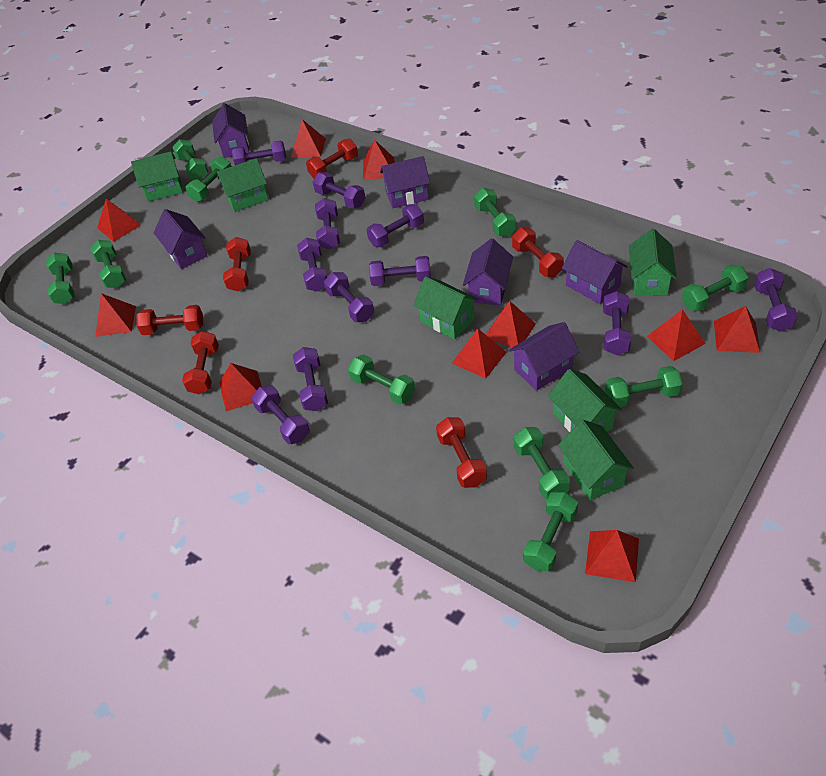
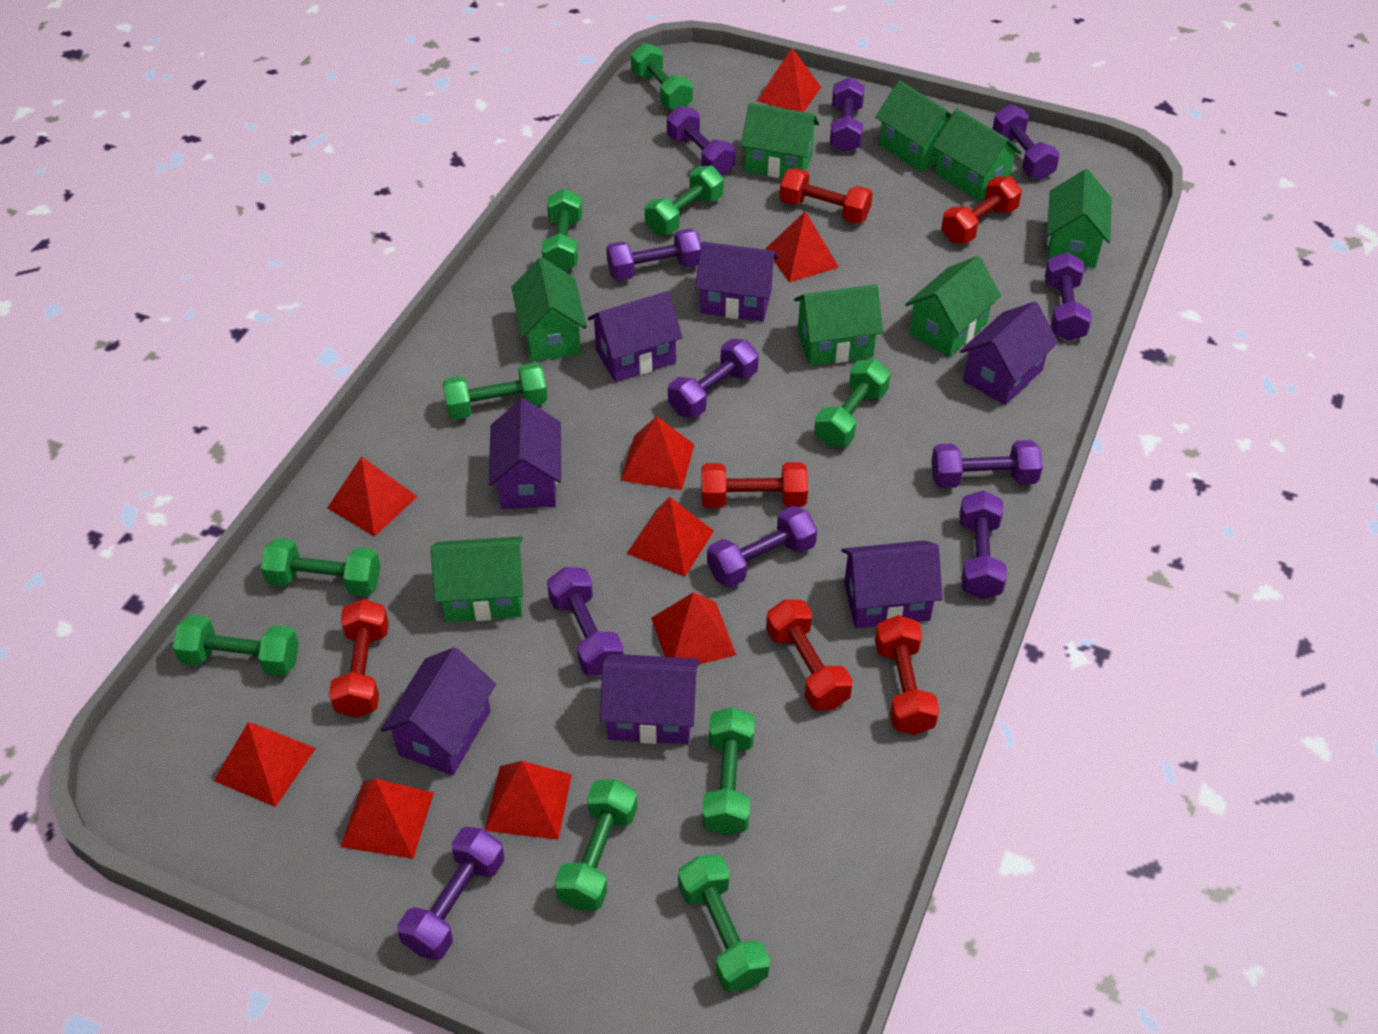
green house: 6 -> 8
purple house: 6 -> 7
red pyramid: 10 -> 9

